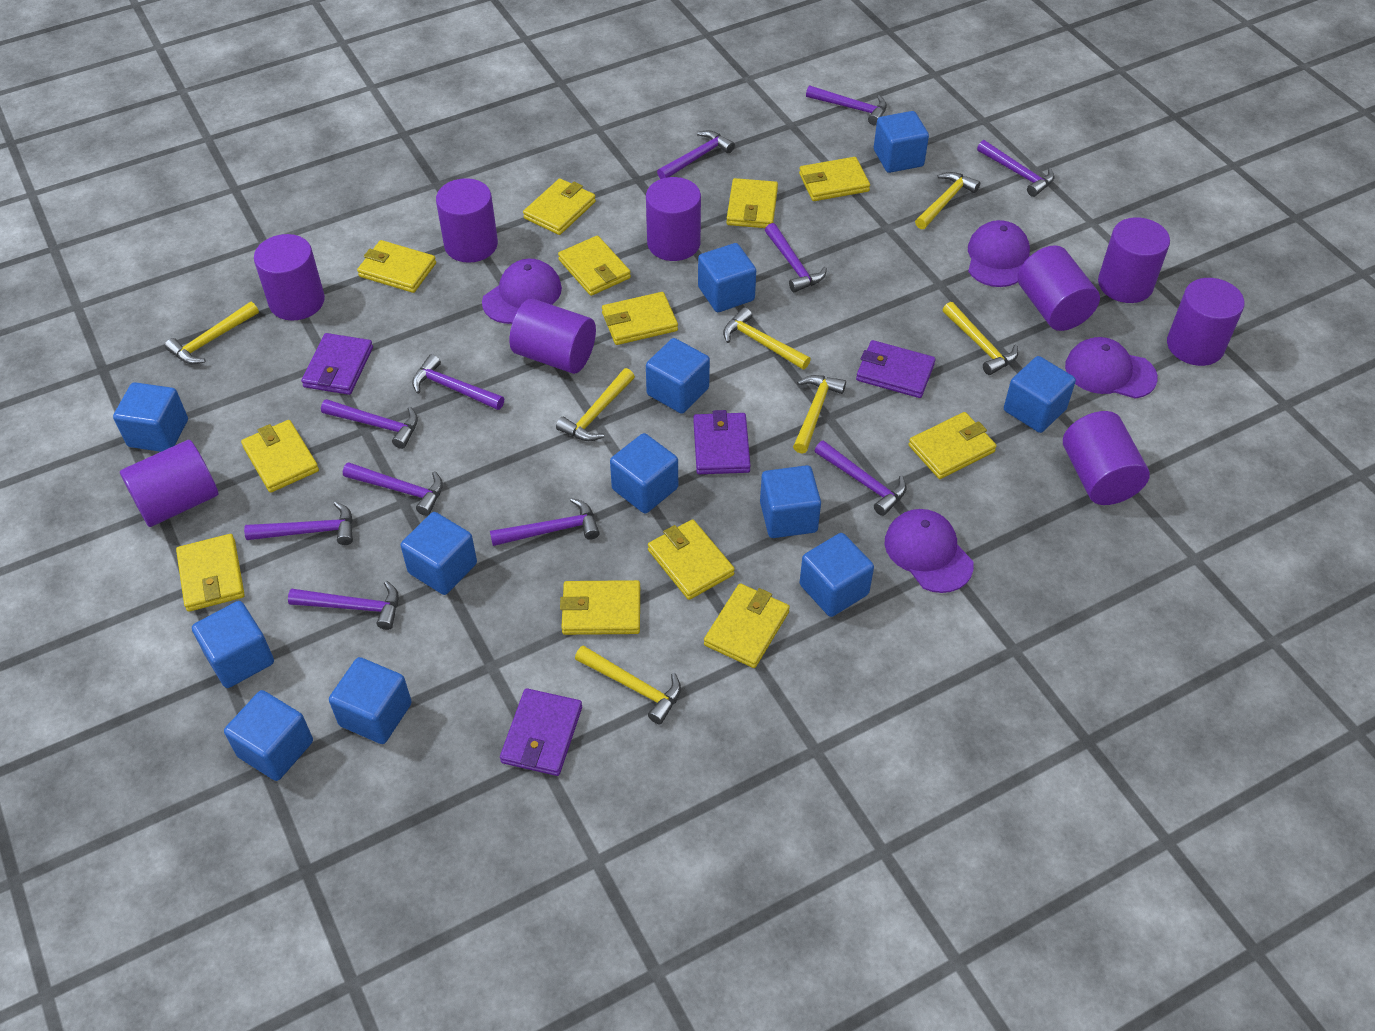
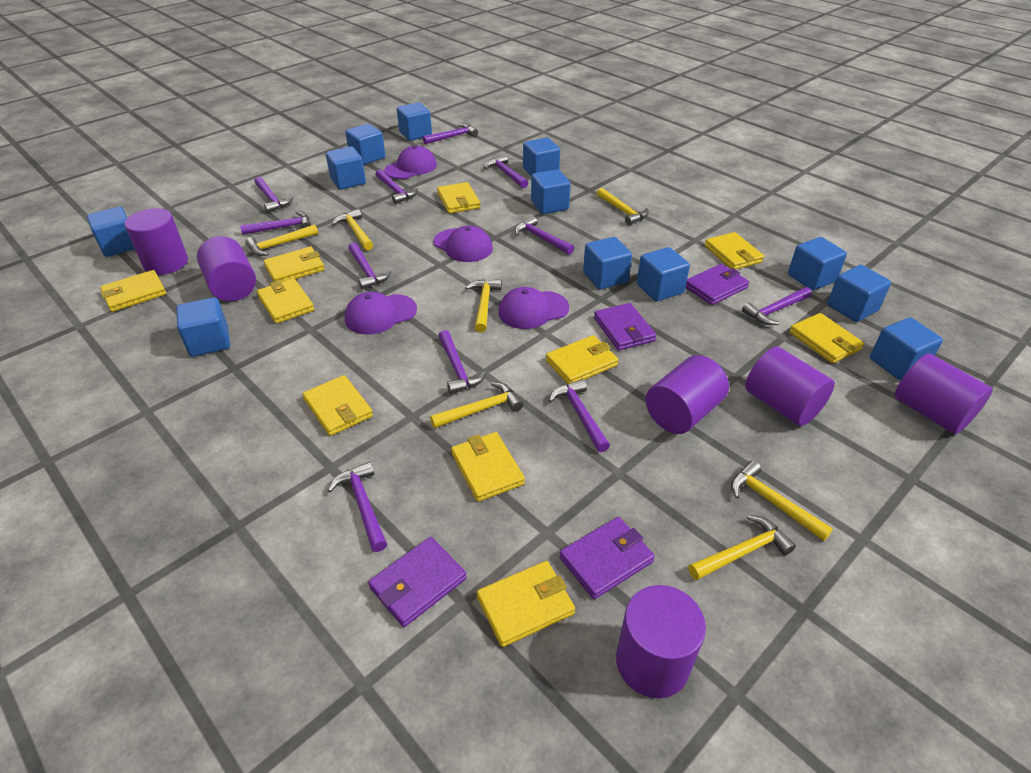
purple cylinder: 9 -> 6
yellow wallet: 12 -> 10

